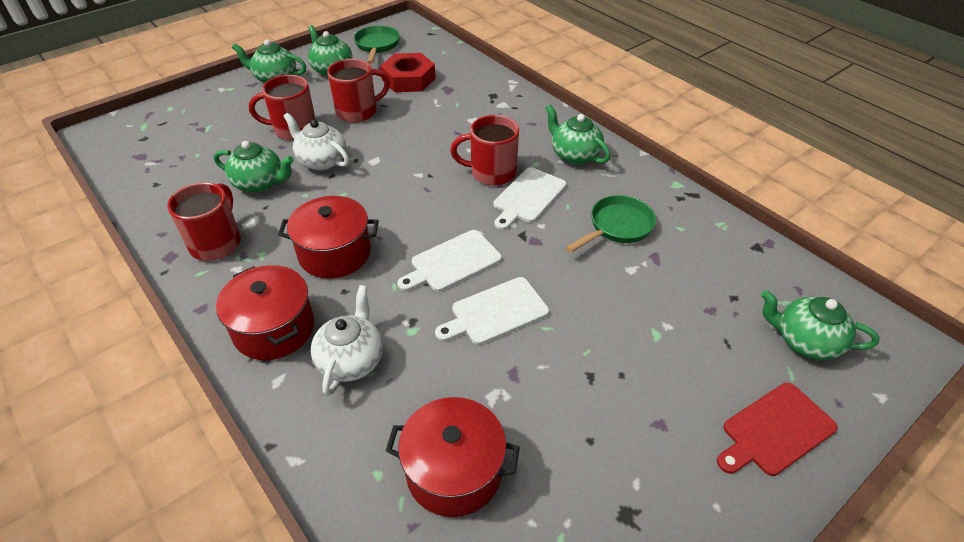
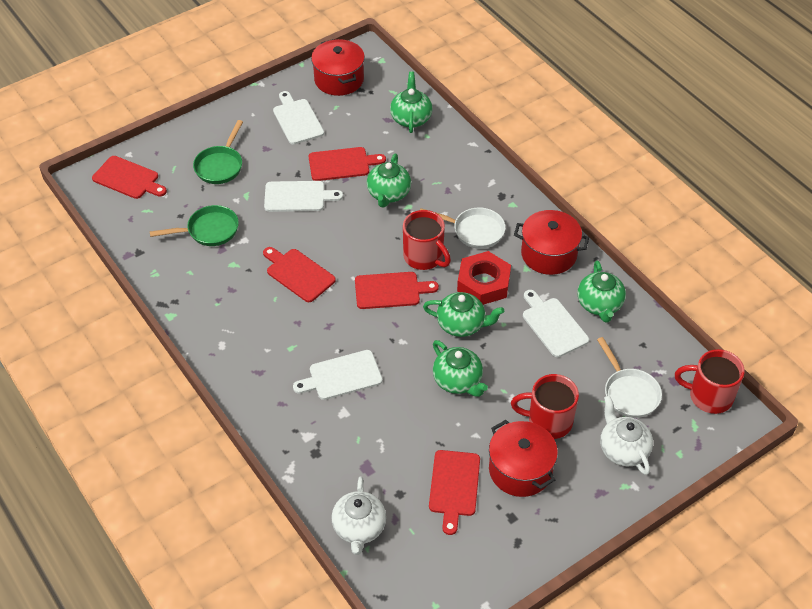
red cutting board: 1 -> 5
red mug: 4 -> 3
white cutting board: 3 -> 4
white pan: 0 -> 2

